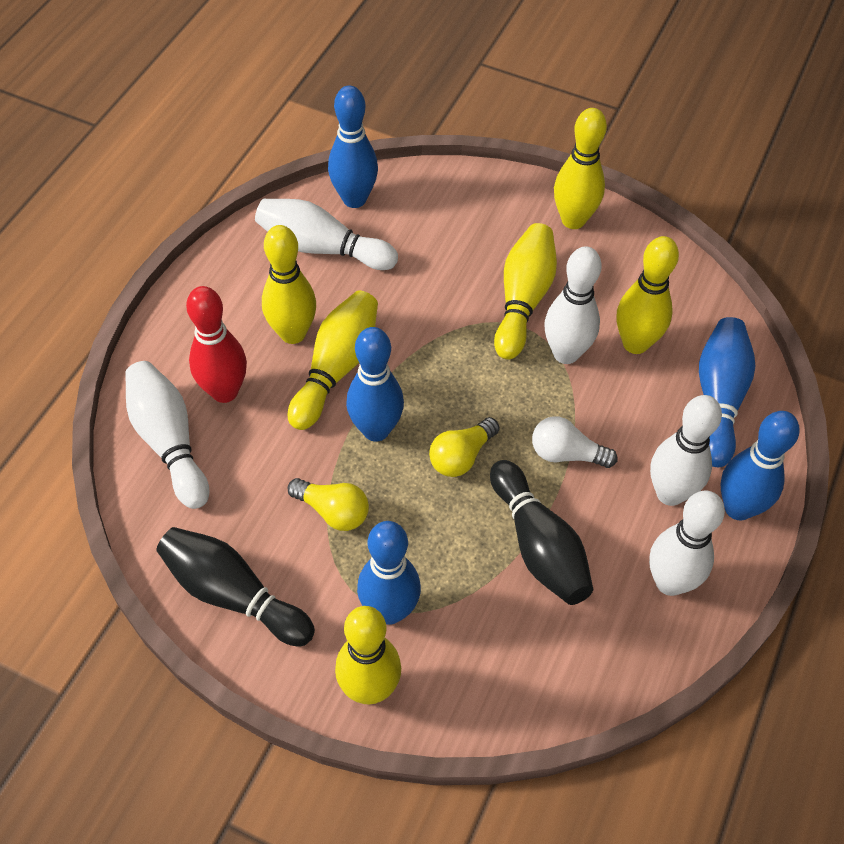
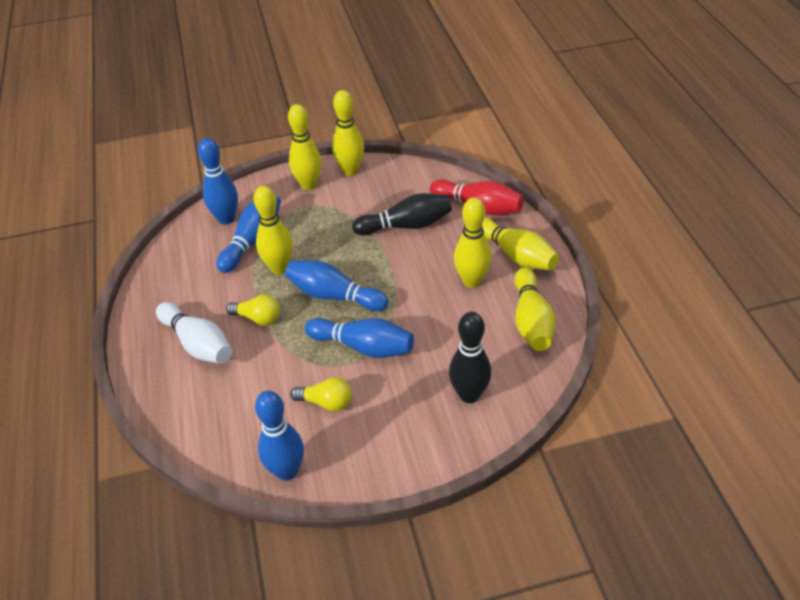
white bowling pin: 5 -> 1
white light bulb: 1 -> 0

